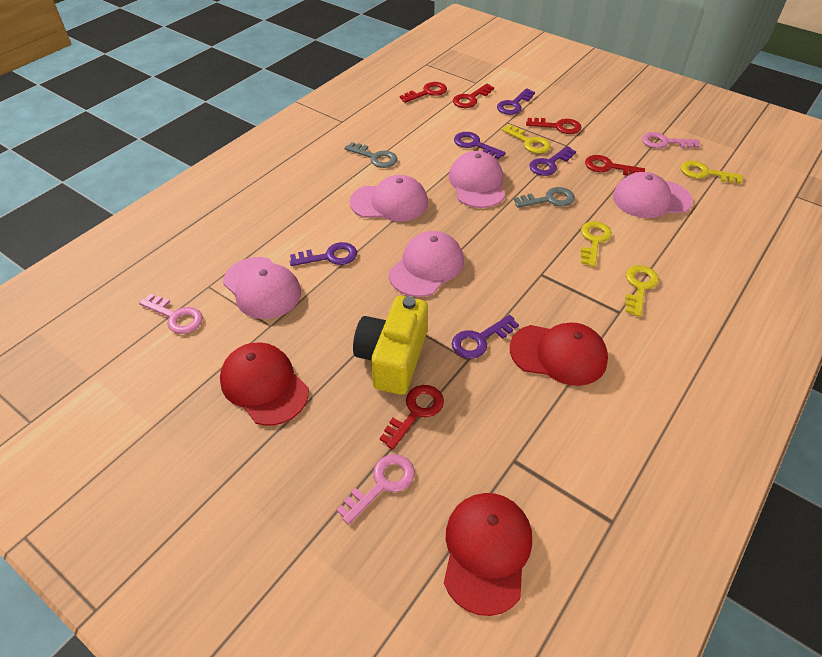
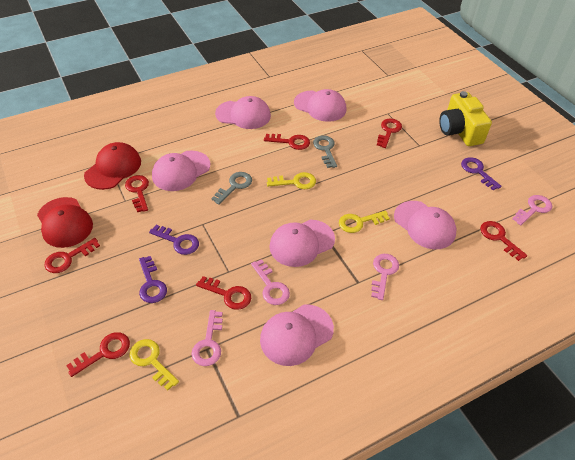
pink cap: 5 -> 6
pink key: 3 -> 4
purple key: 5 -> 3
red cap: 3 -> 2
red key: 5 -> 7
yellow key: 4 -> 3

